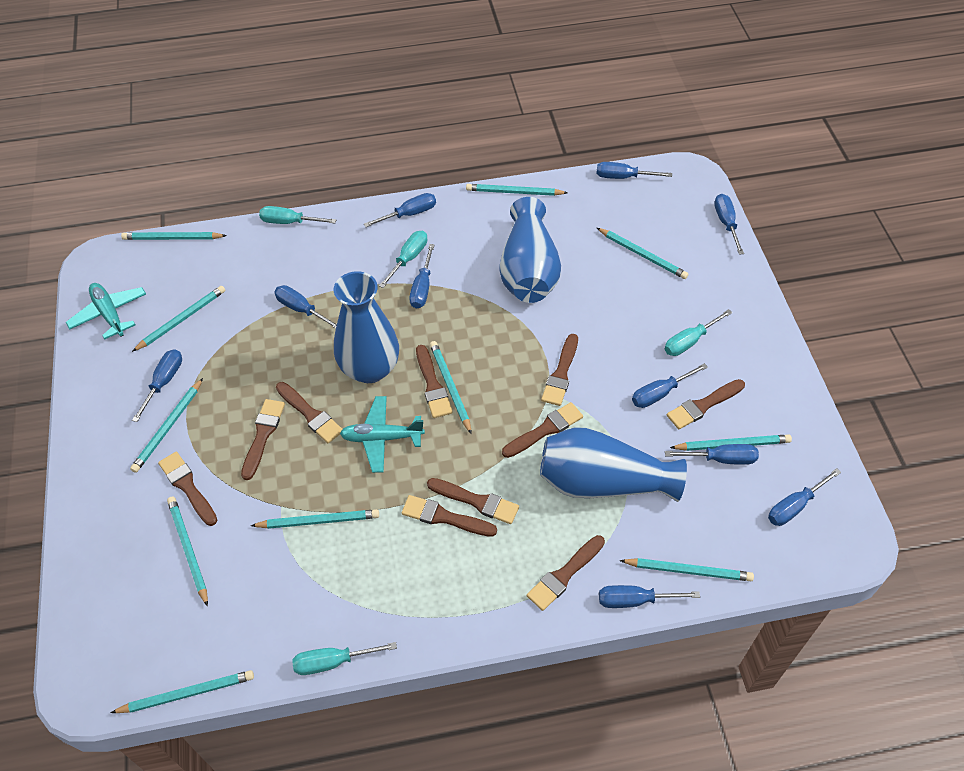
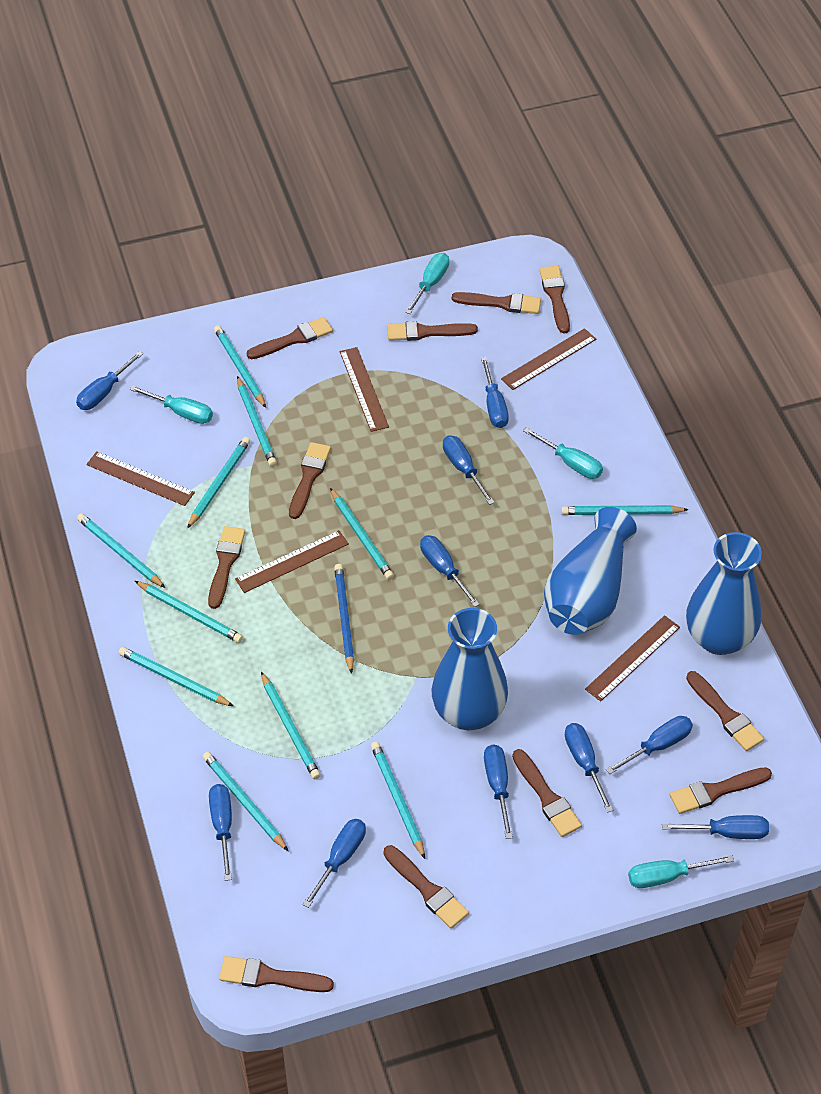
blue pencil: 0 -> 1
brown brush: 10 -> 11
brown ruler: 0 -> 5
turquoise plane: 2 -> 0

